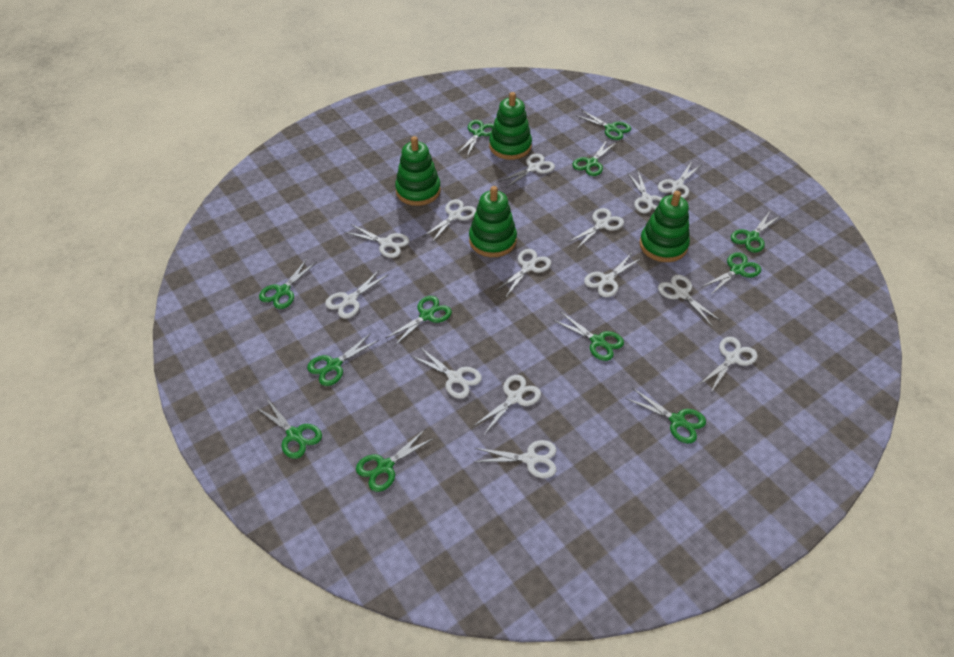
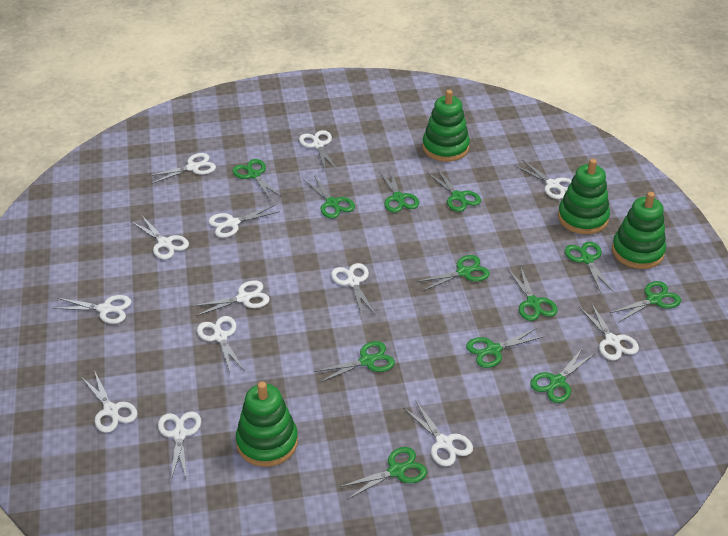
white scissors: 14 -> 13

